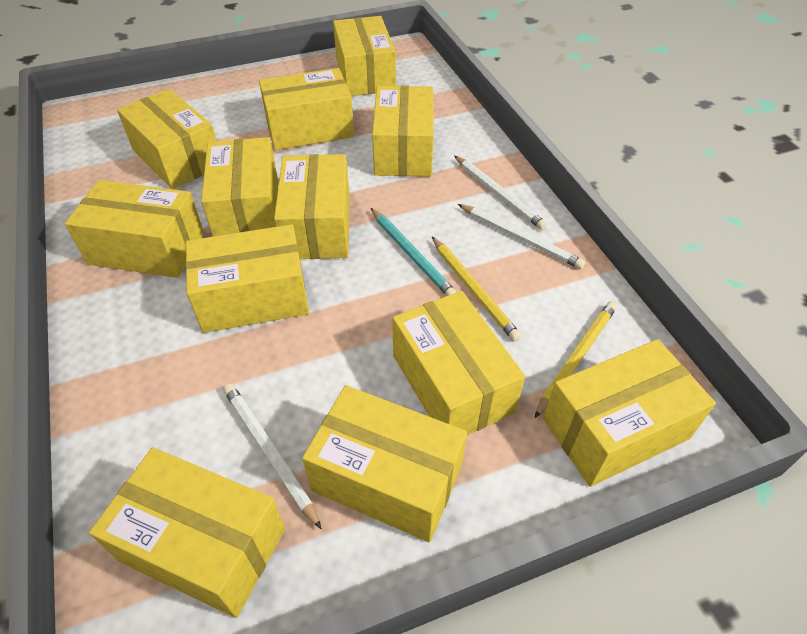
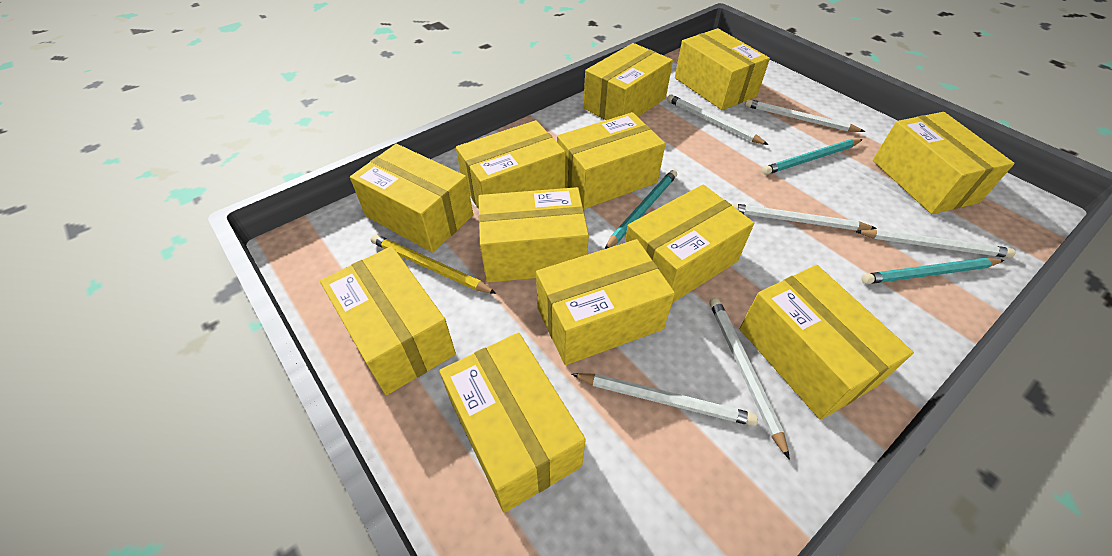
turquoise pencil: 1 -> 3
white pencil: 3 -> 6
yellow pencil: 2 -> 1

